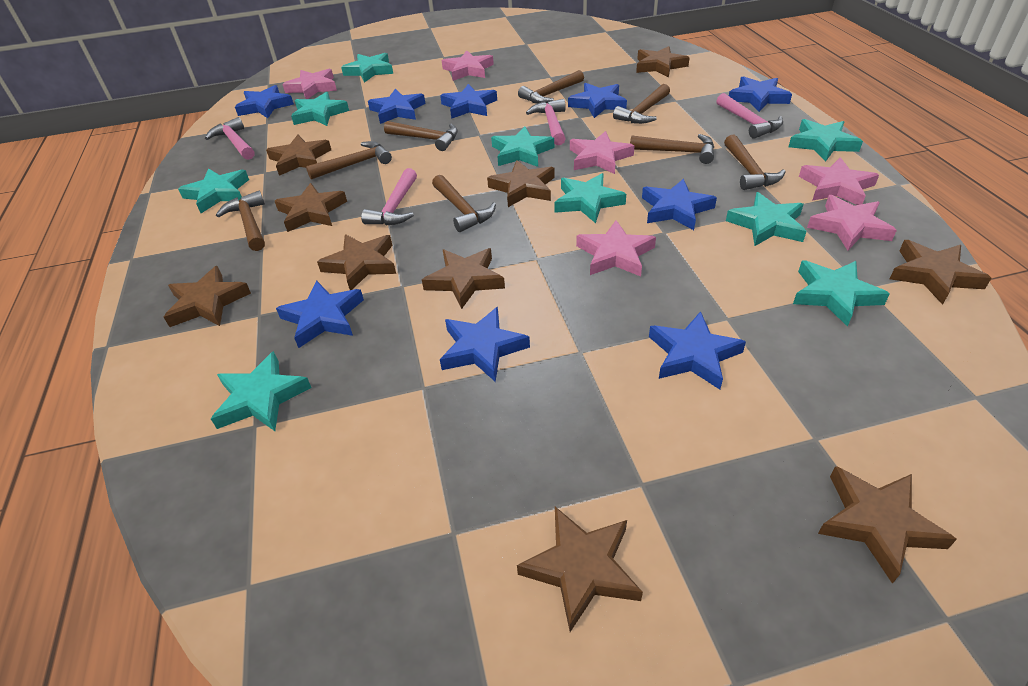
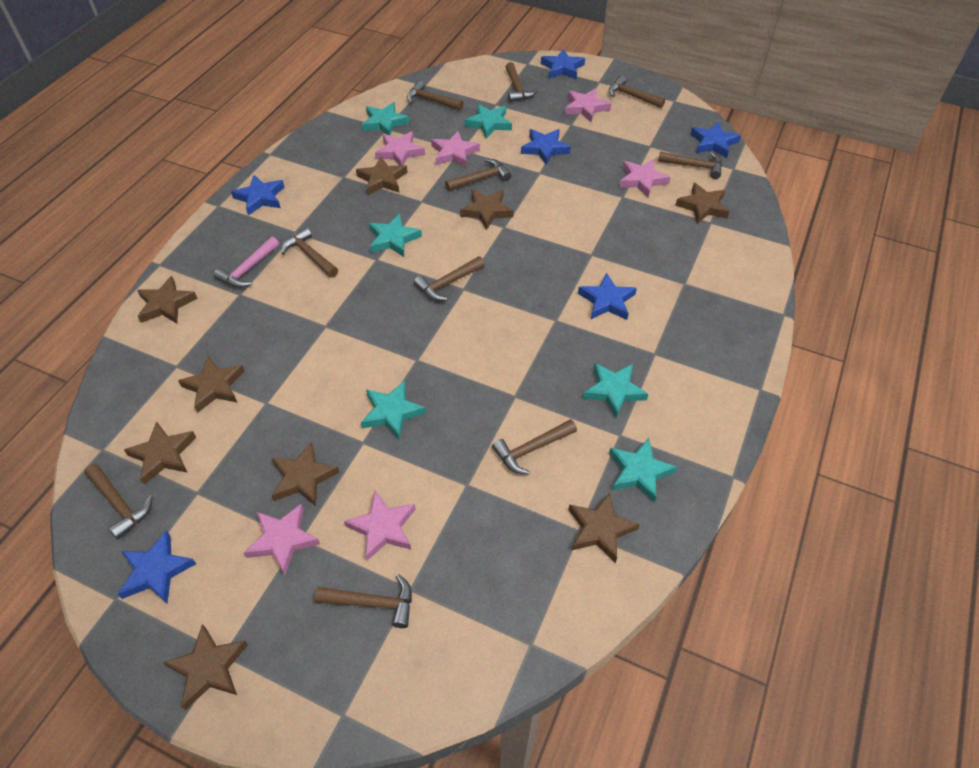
blue star: 9 -> 6
brown hammer: 8 -> 10
brown star: 10 -> 9
pink hammer: 4 -> 1
turquoise star: 9 -> 6

